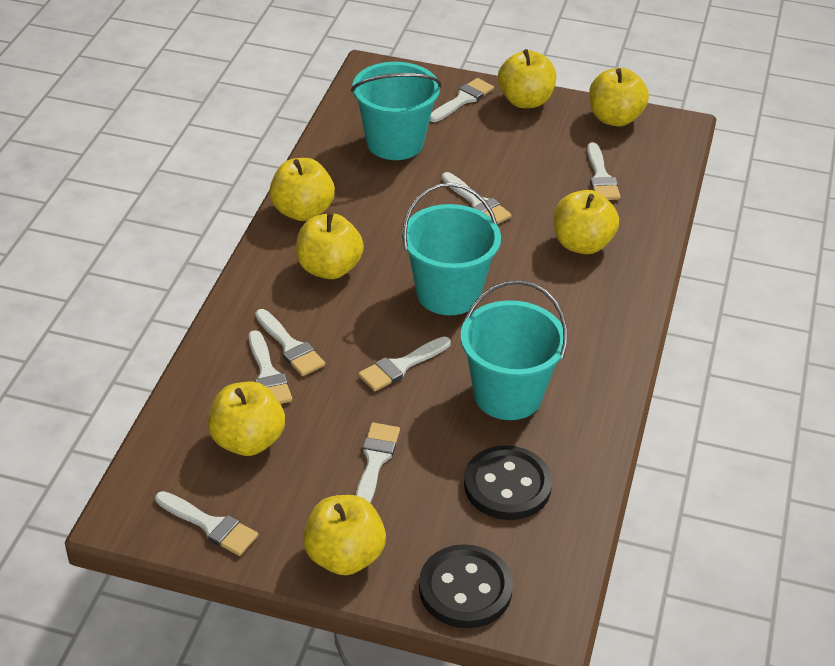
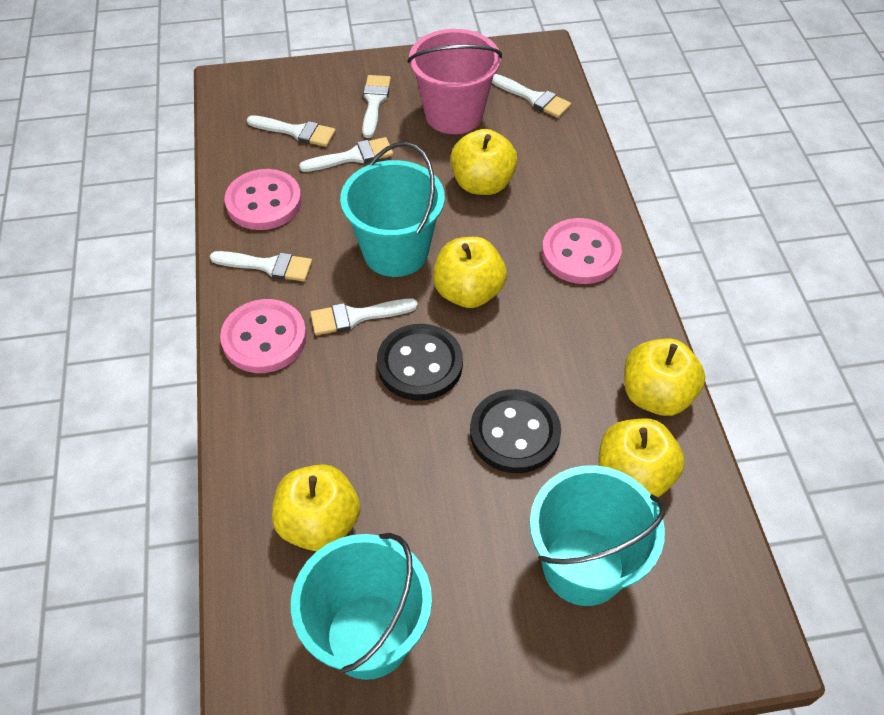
pink bucket: 0 -> 1
pink button: 0 -> 3
white brush: 8 -> 6
yellow apple: 7 -> 5

